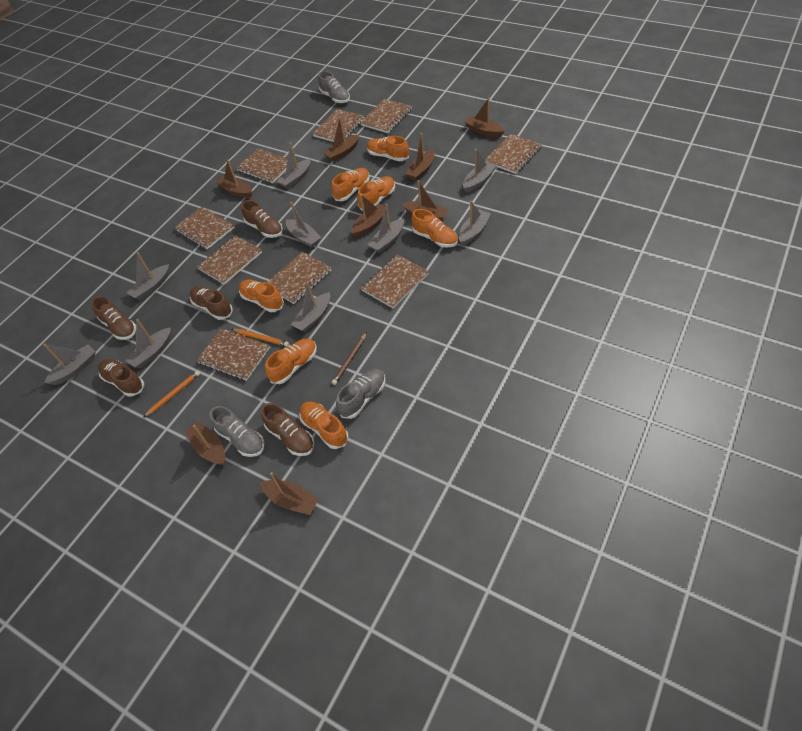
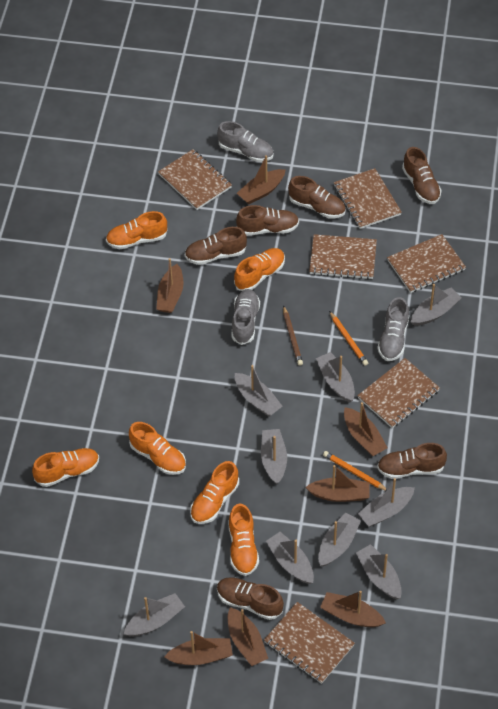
brown boat: 8 -> 7
brown notebook: 9 -> 6
brown shoe: 5 -> 6
orange shoe: 7 -> 6

